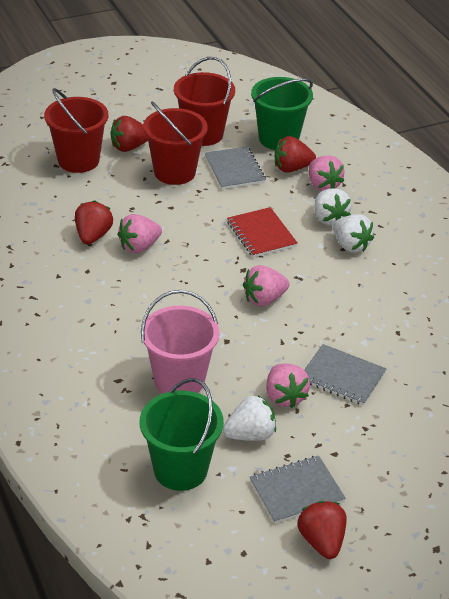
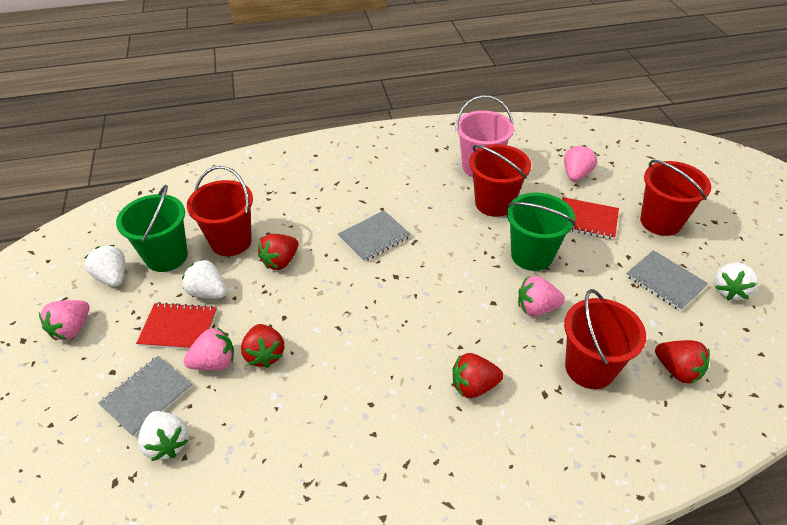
red bucket: 3 -> 4
red notebook: 1 -> 2
white strawberry: 3 -> 4

